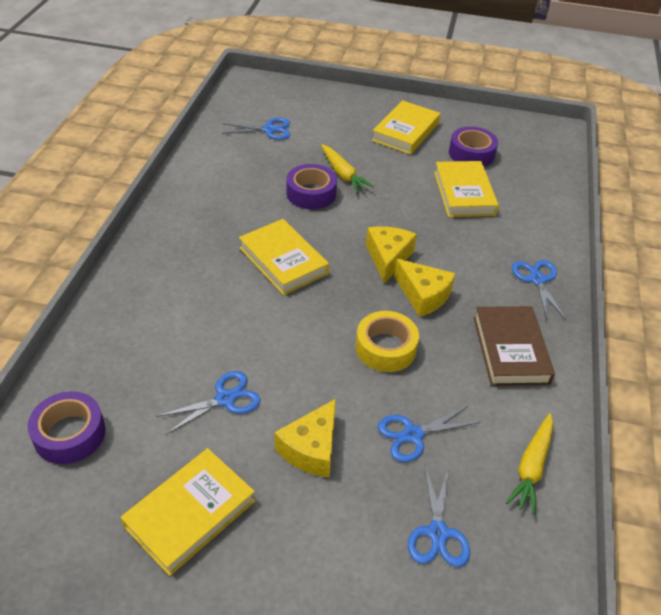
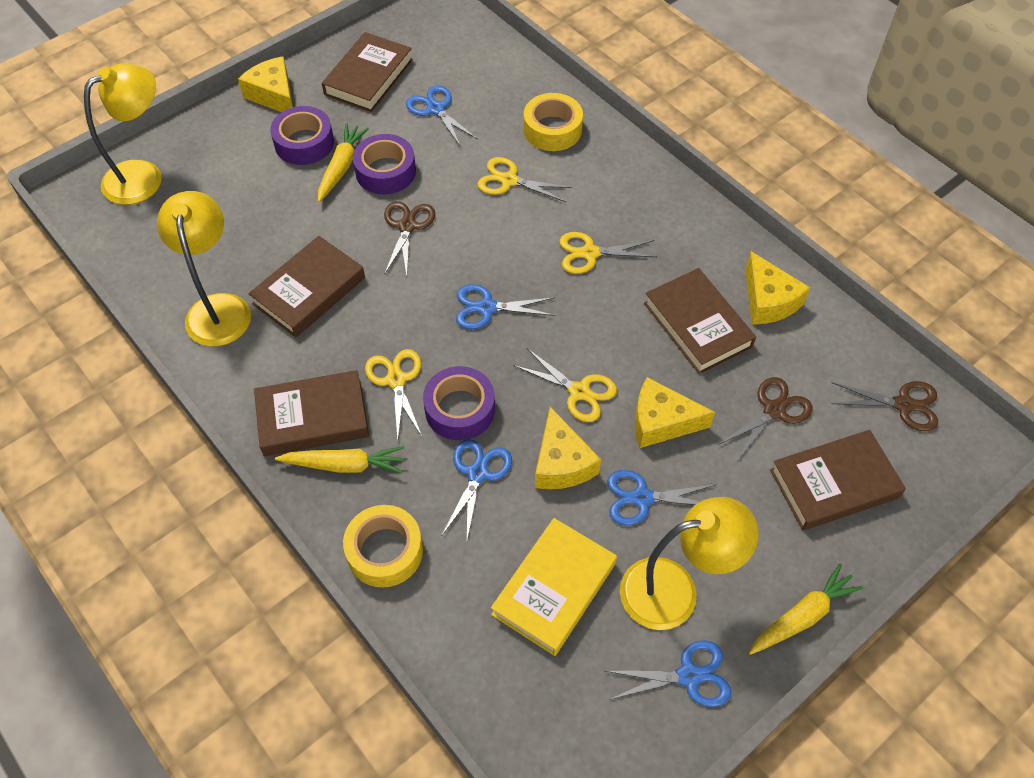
brown book: 1 -> 5
brown scissors: 0 -> 3
yellow book: 4 -> 1
yellow carrot: 2 -> 3
yellow cheese: 3 -> 4
yellow lamp: 0 -> 3
yellow scissors: 0 -> 4
yellow tape: 1 -> 2

